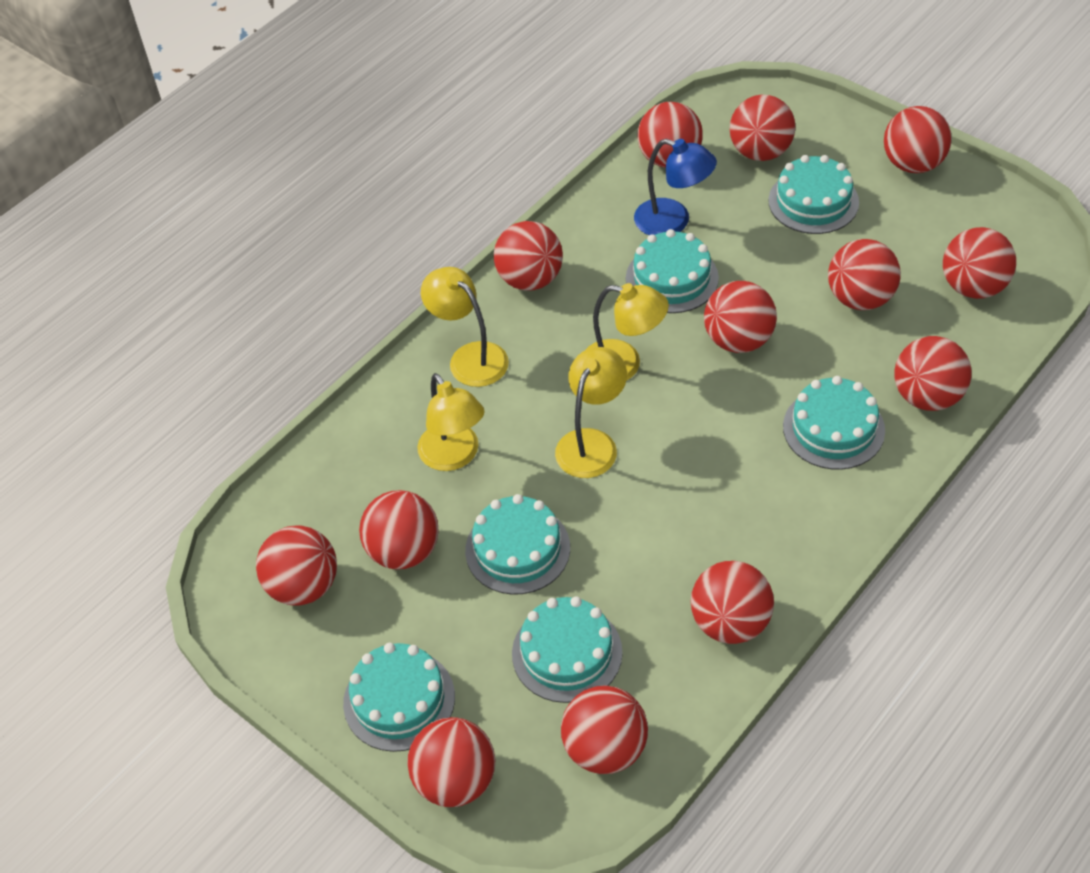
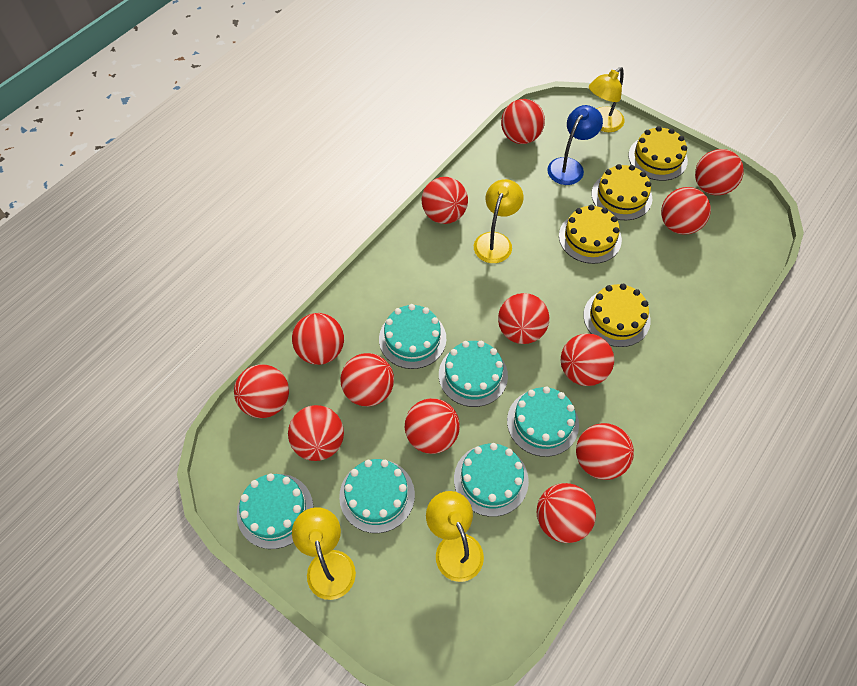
yellow cake: 0 -> 4

